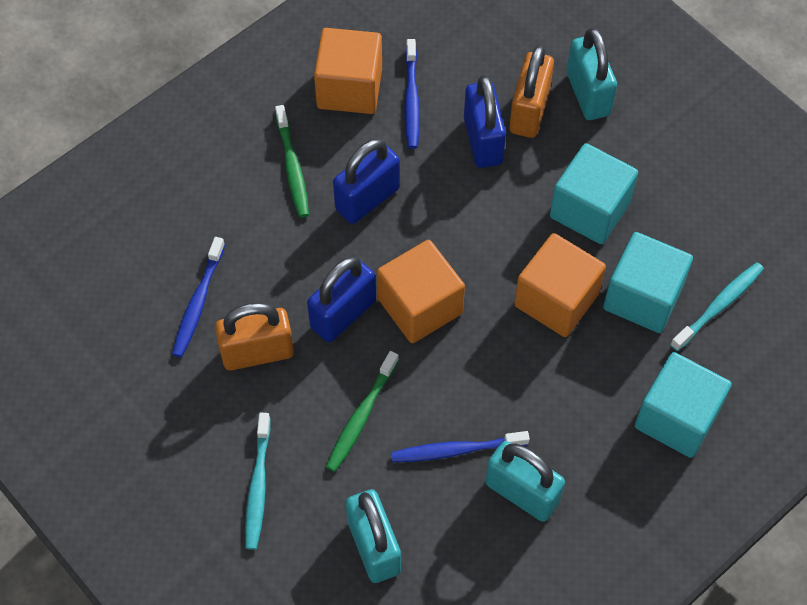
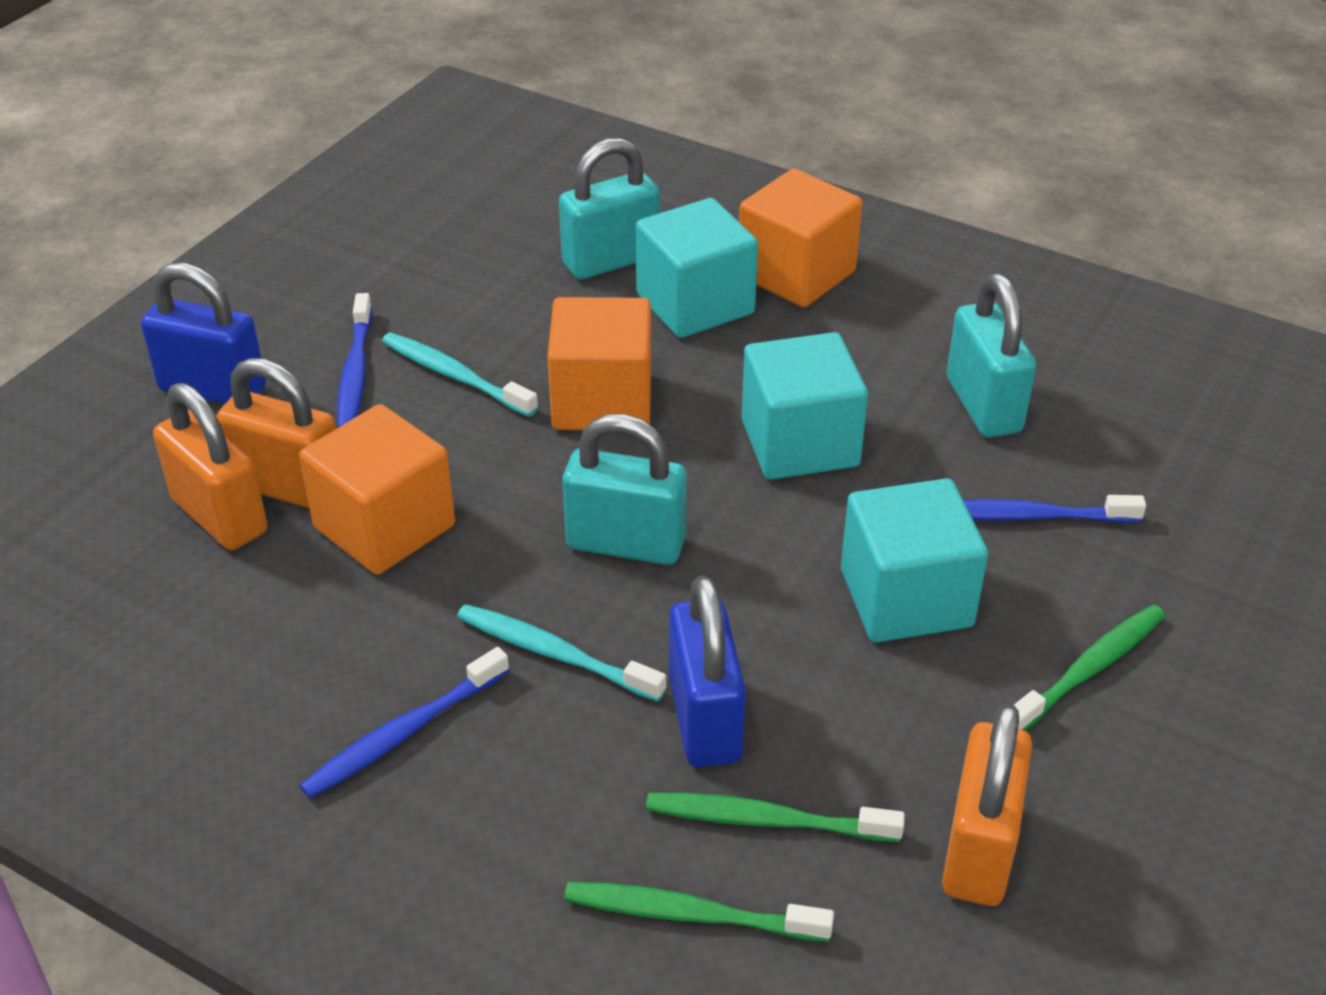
blue padlock: 3 -> 2
green toothbrush: 2 -> 3
orange padlock: 2 -> 3

